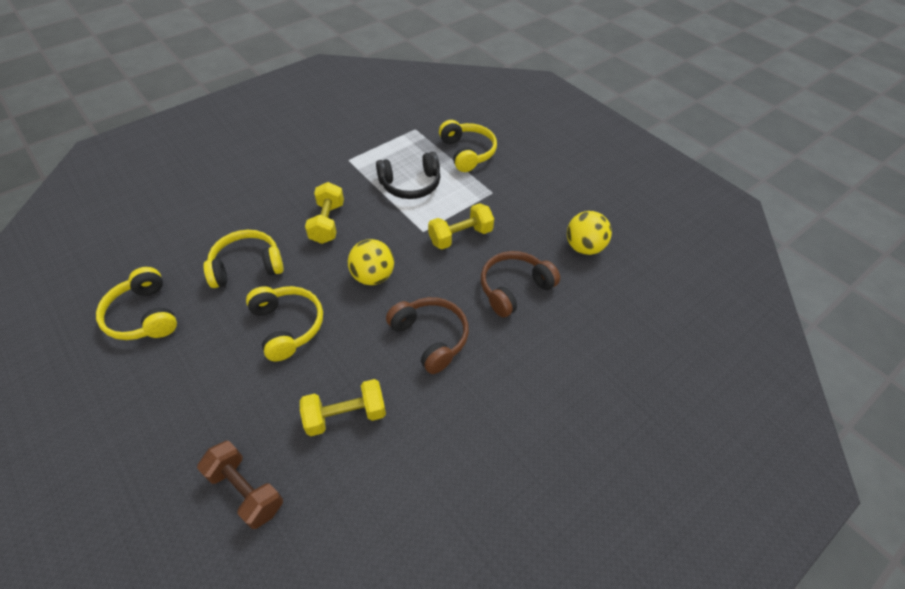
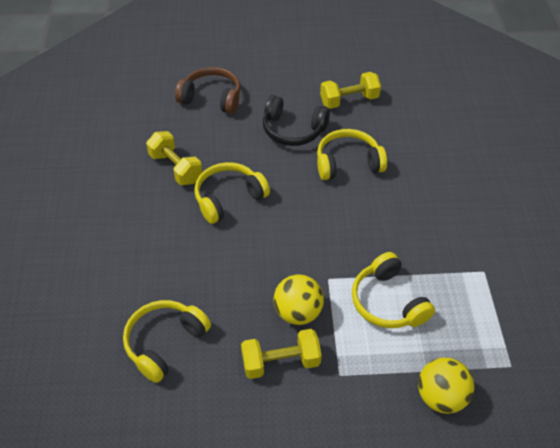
brown dumbbell: 1 -> 0
brown headphones: 2 -> 1

